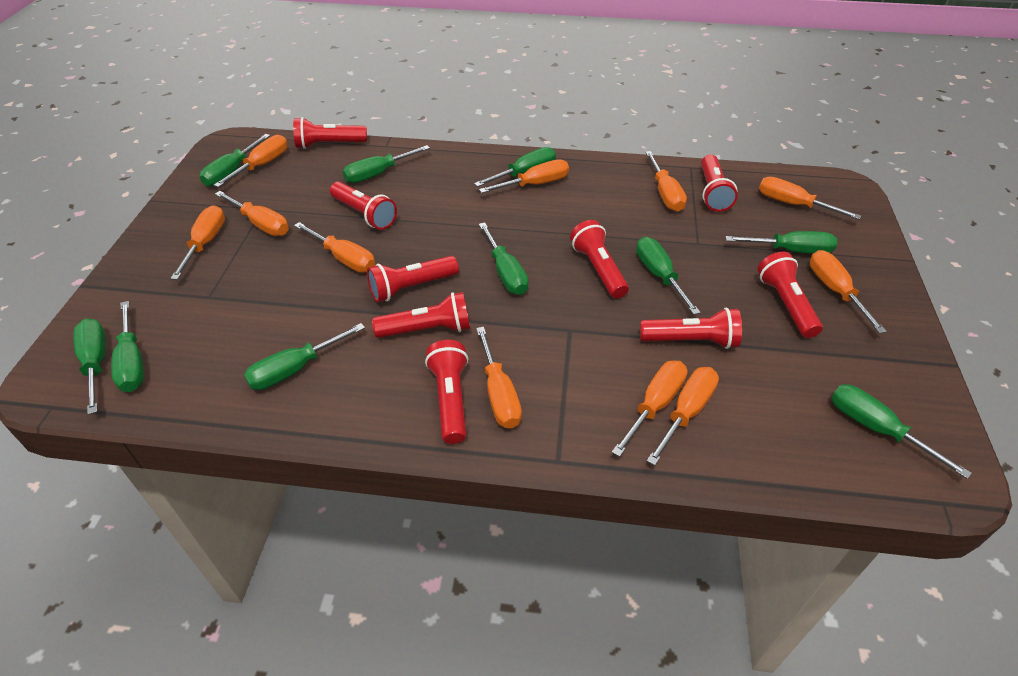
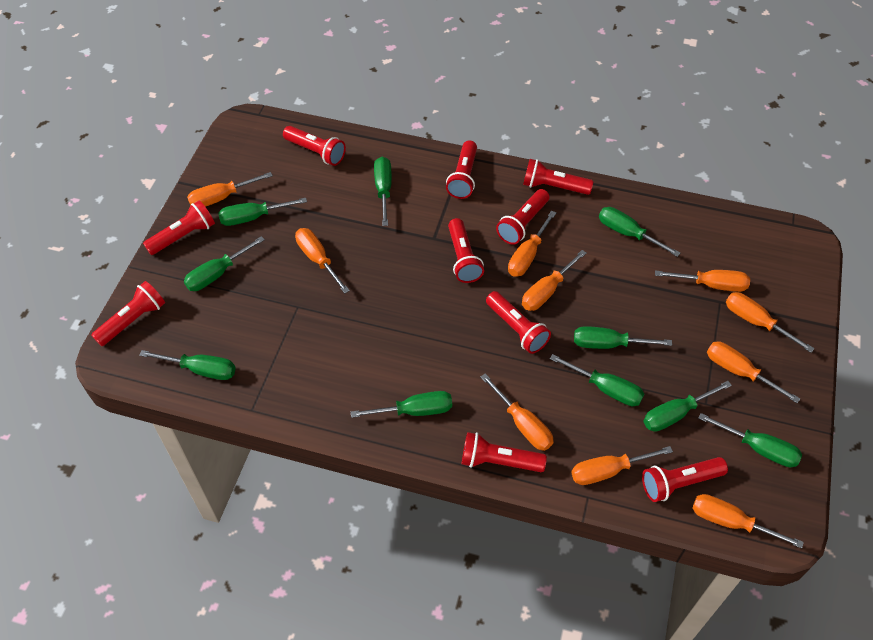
orange screwdriver: 11 -> 10
red flashlight: 9 -> 10

